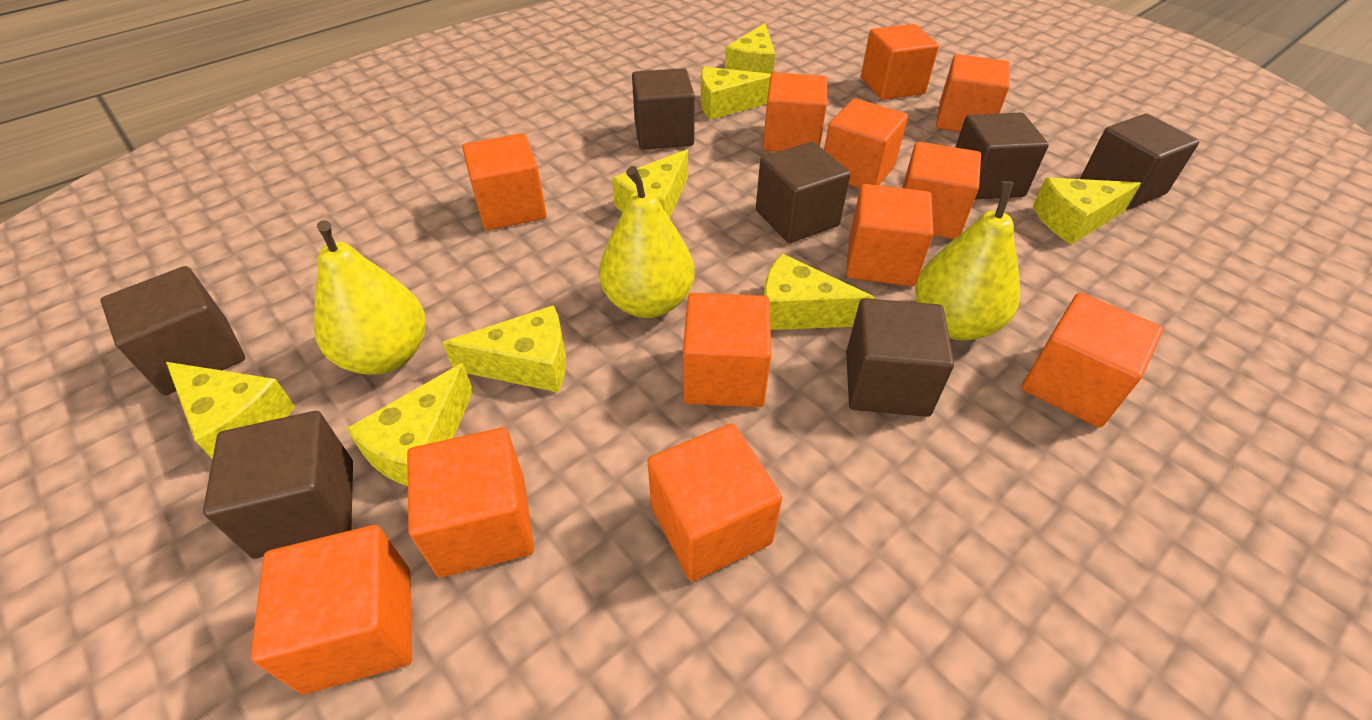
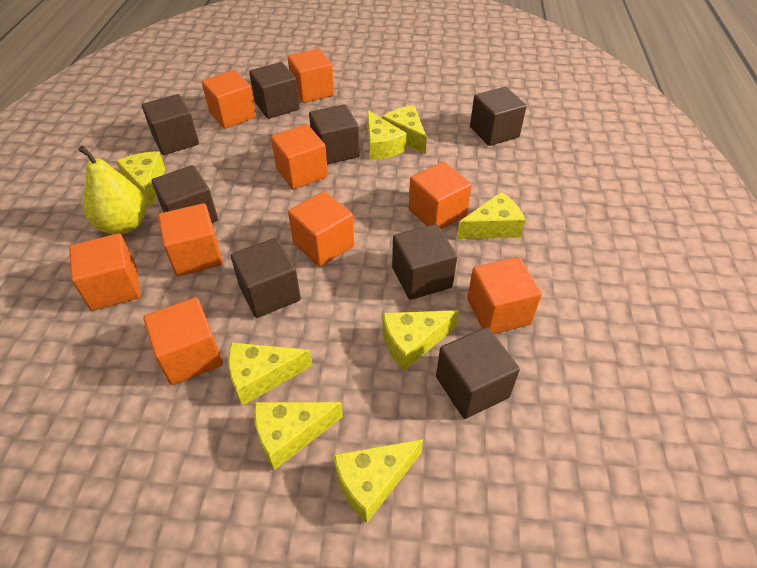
brown cube: 7 -> 8
orange cube: 12 -> 9
yellow pear: 3 -> 1

